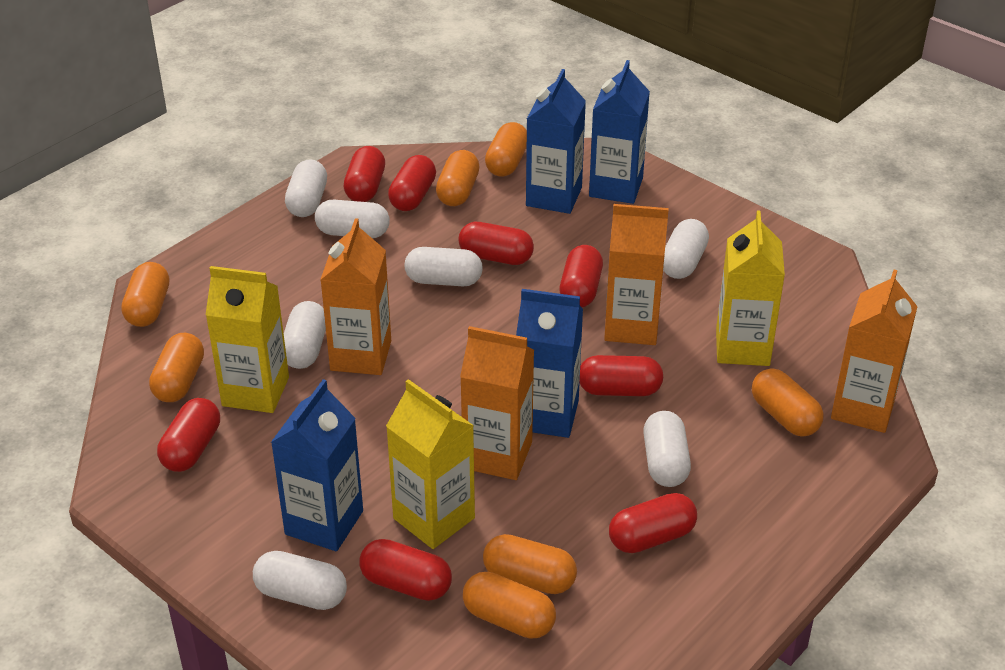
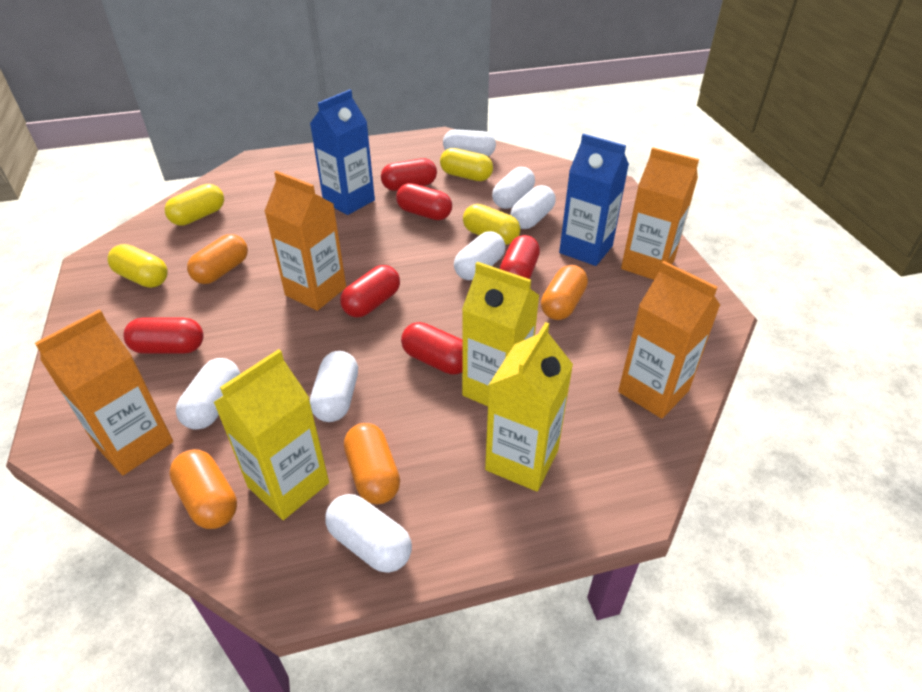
blue carton: 4 -> 2
orange capsule: 7 -> 4
red capsule: 8 -> 6
yellow capsule: 0 -> 4

